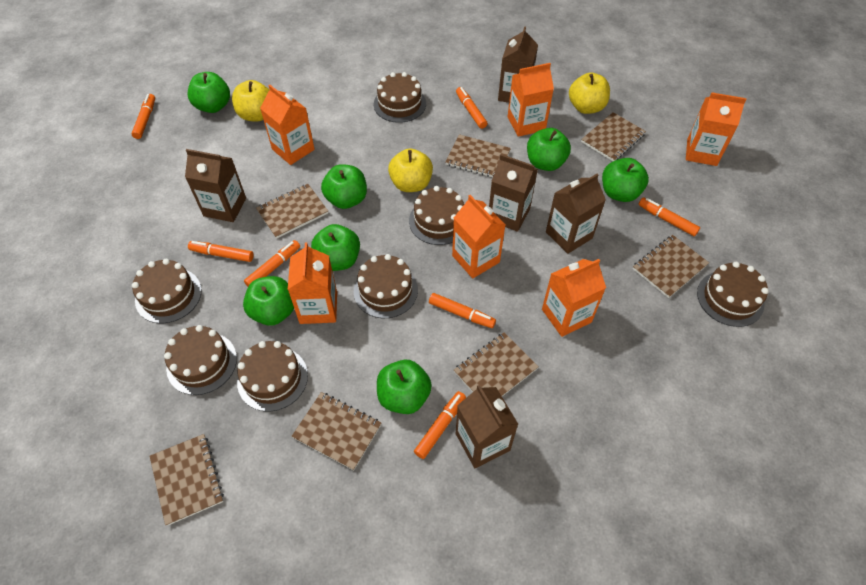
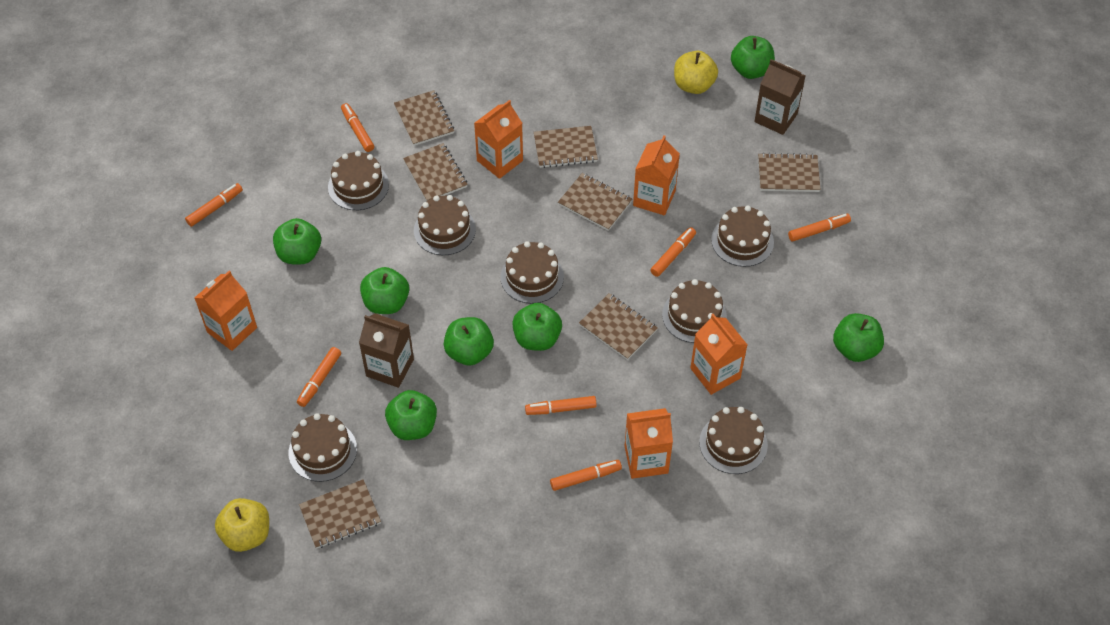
brown carton: 5 -> 2
orange carton: 6 -> 5
yellow apple: 3 -> 2

